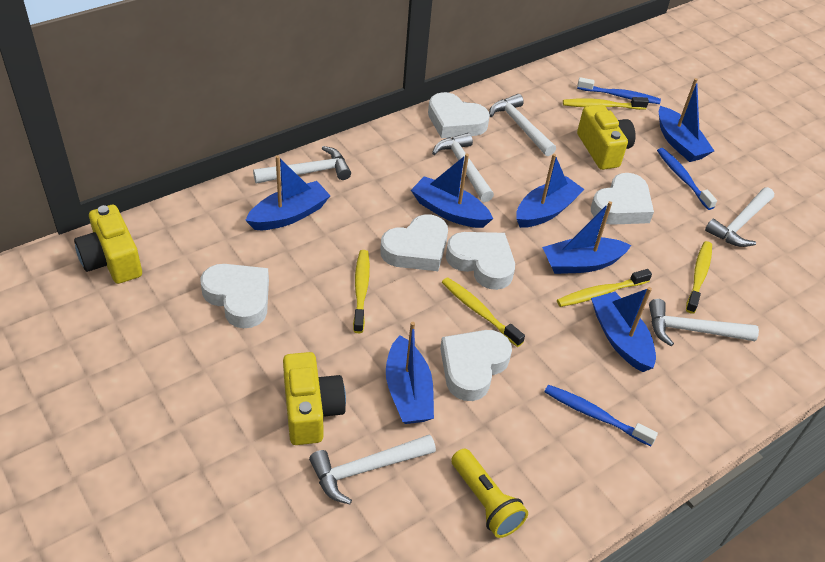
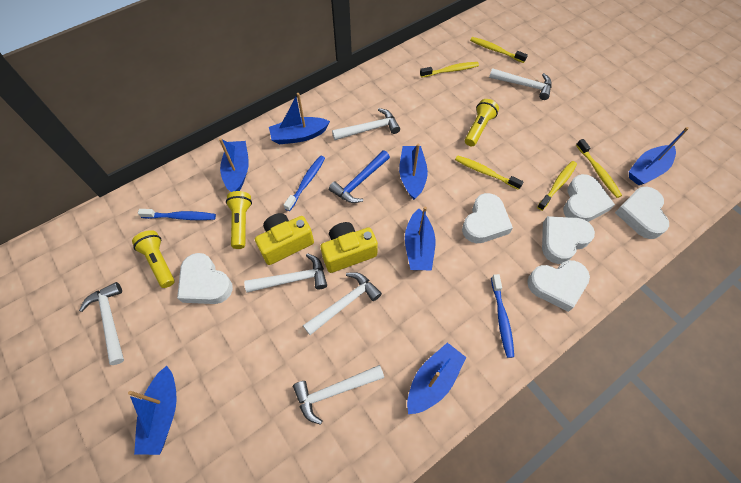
blue hammer: 0 -> 1
yellow camera: 3 -> 2
yellow flashlight: 1 -> 3

